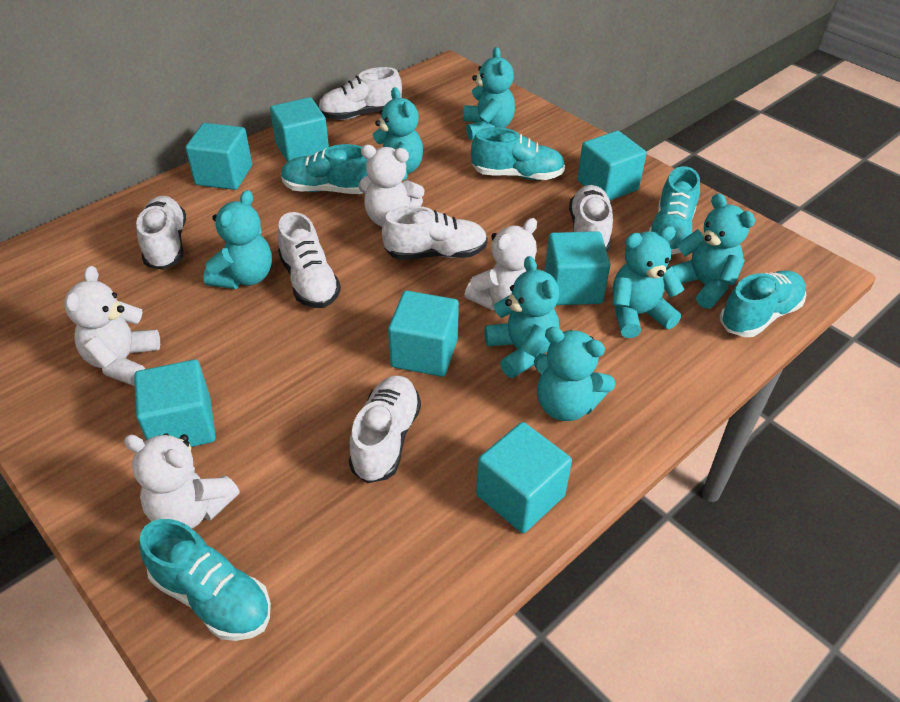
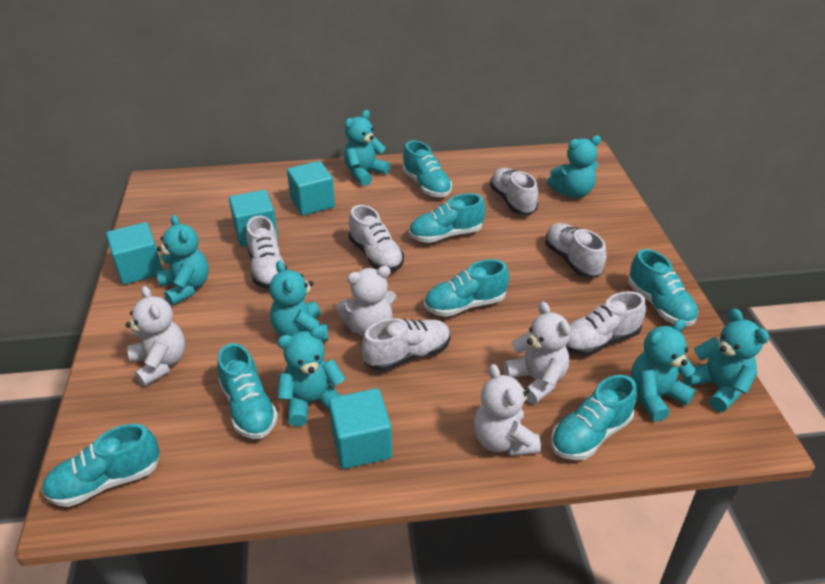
turquoise cube: 7 -> 4
turquoise shoe: 5 -> 7

